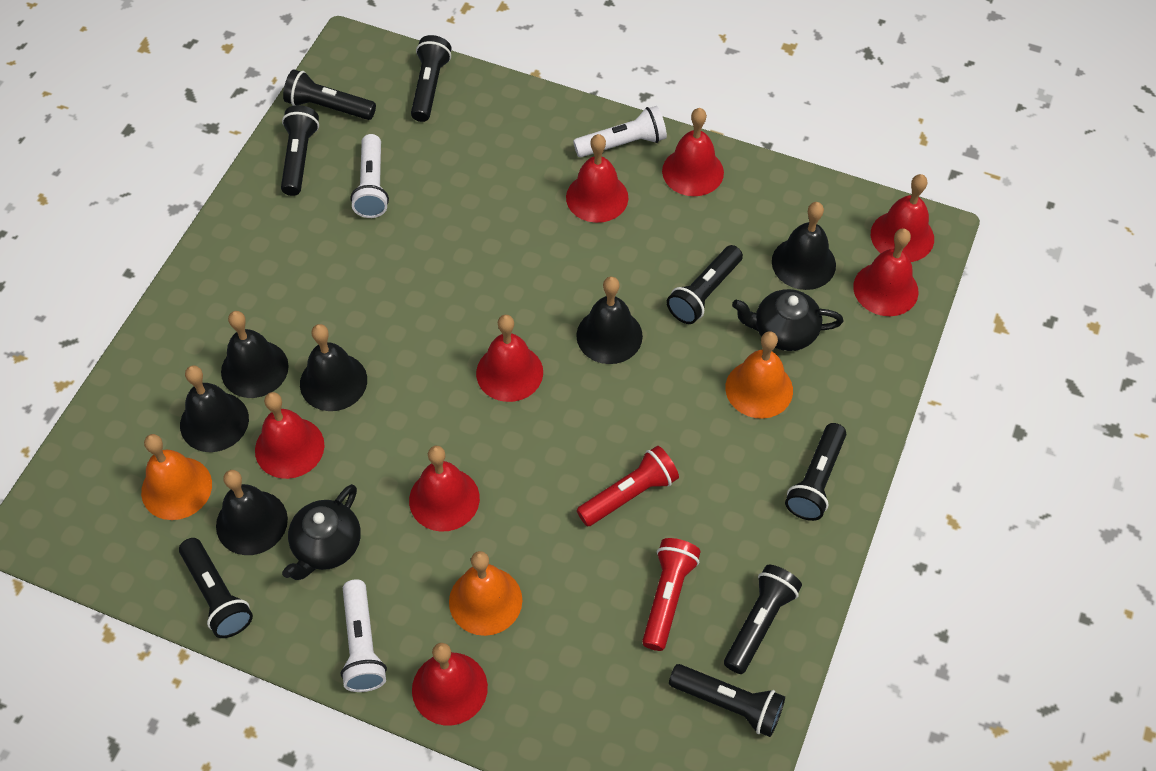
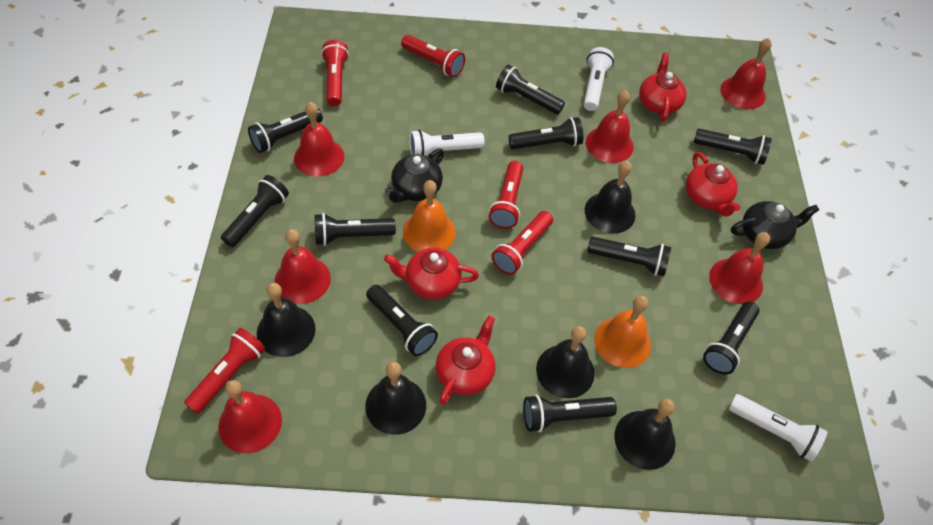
black bell: 6 -> 5
black flashlight: 8 -> 10
orange bell: 3 -> 2
red bell: 8 -> 6
red flashlight: 2 -> 5
red teapot: 0 -> 4

